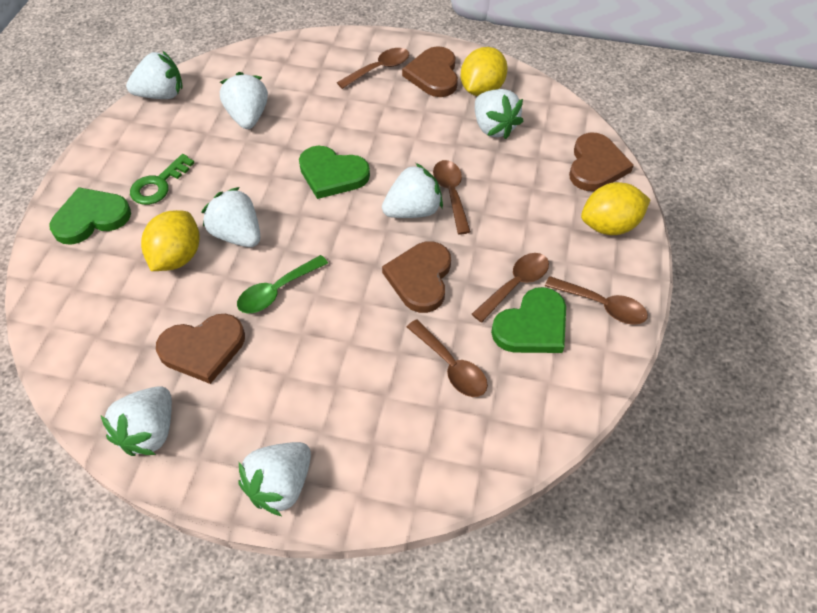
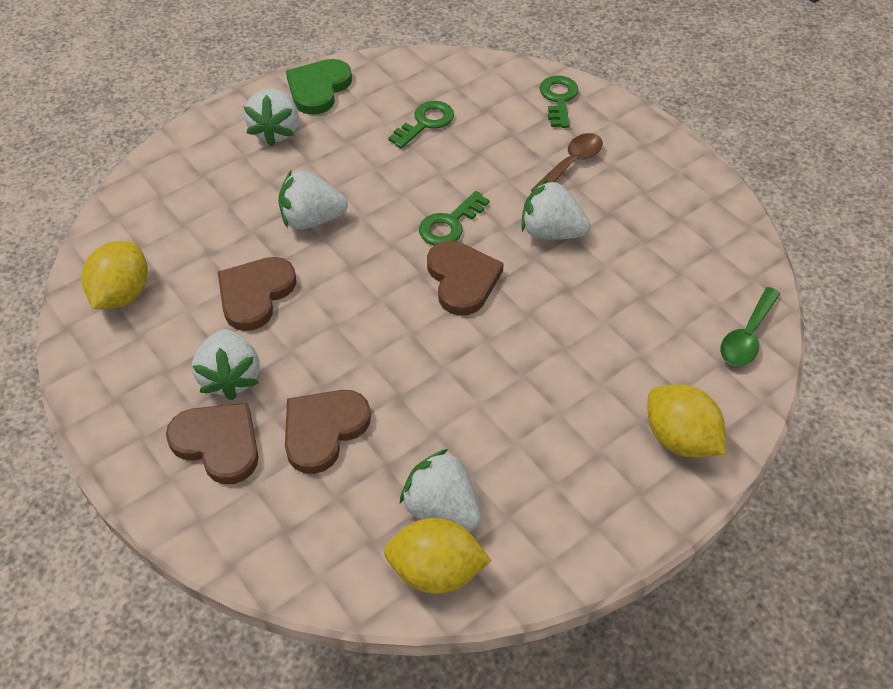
brown spoon: 5 -> 1
green heart: 3 -> 1
green key: 1 -> 3
white strawberry: 7 -> 5

